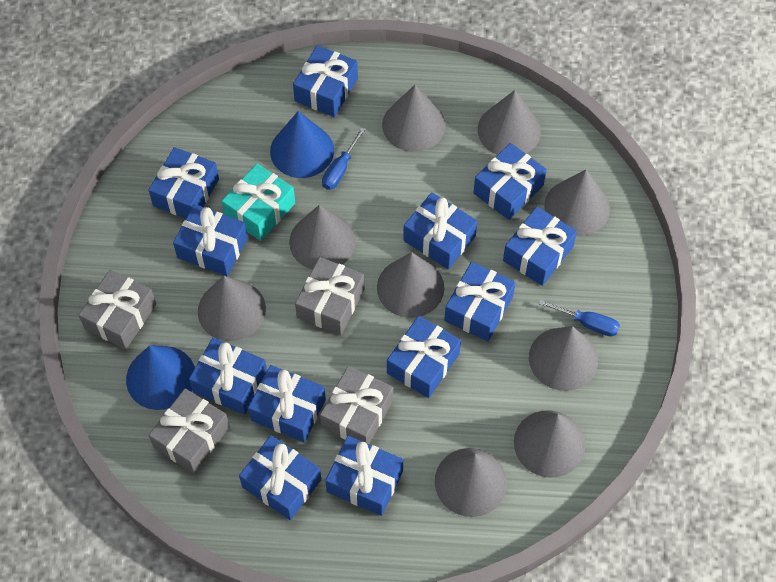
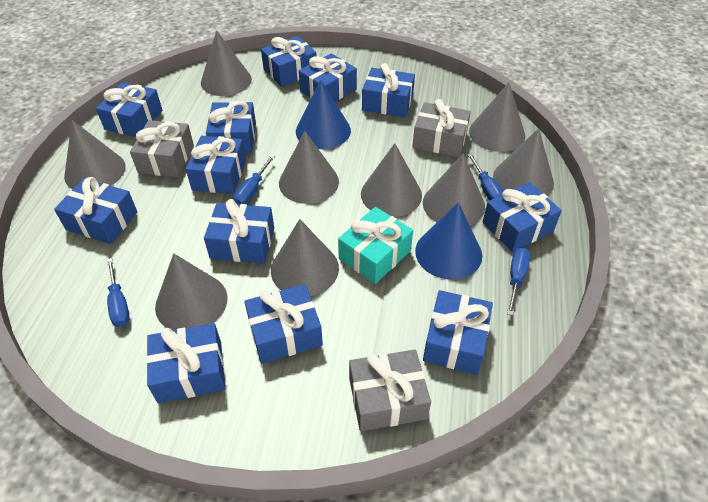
blue screwdriver: 2 -> 4
grey gift: 4 -> 3

